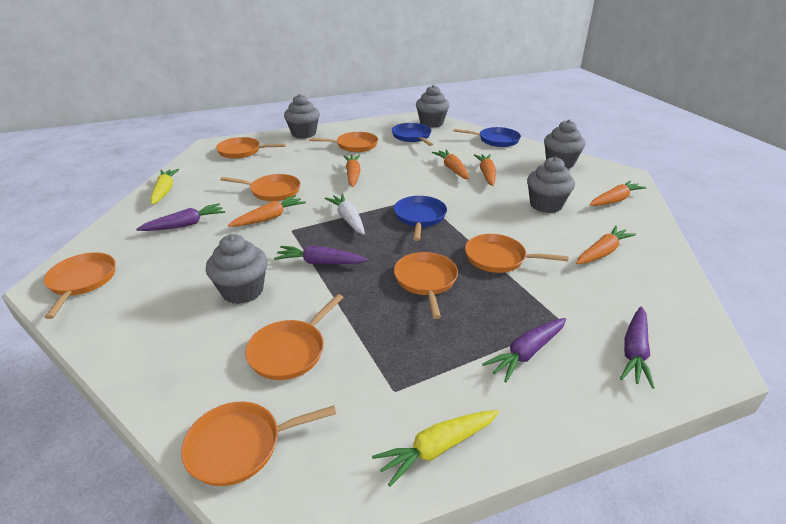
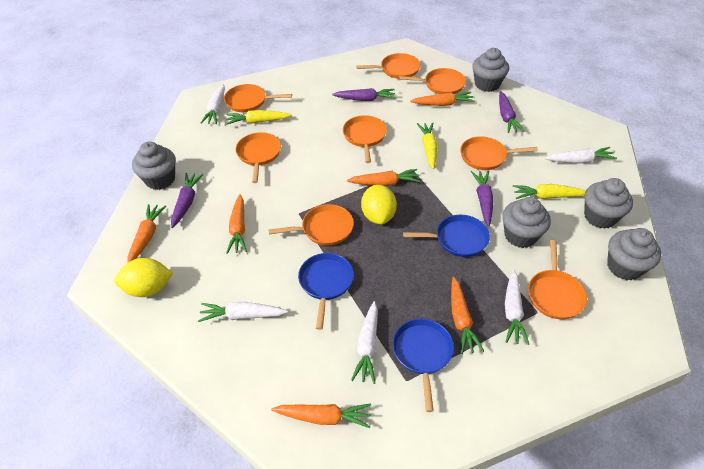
white carrot: 1 -> 5
yellow carrot: 2 -> 3
yellow lemon: 0 -> 2

